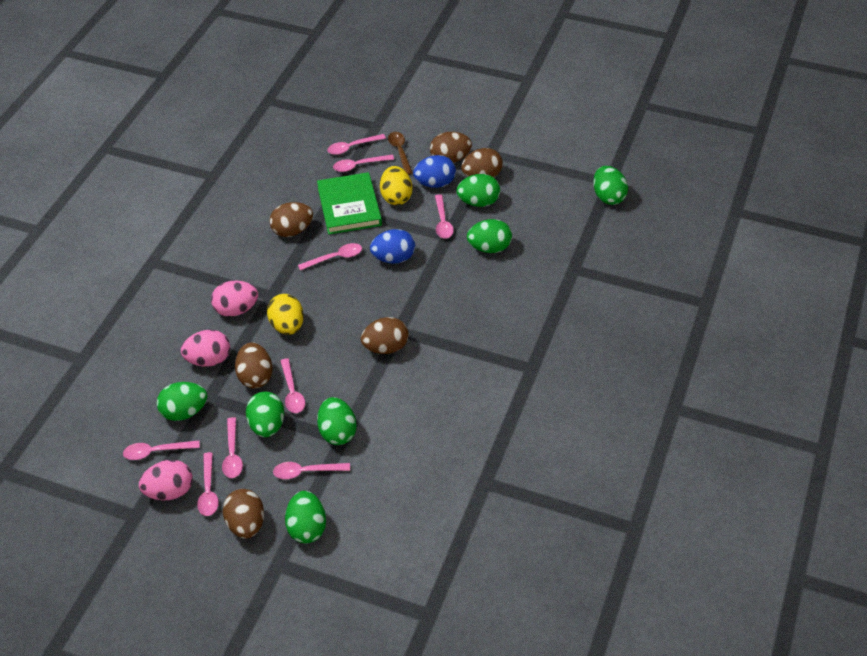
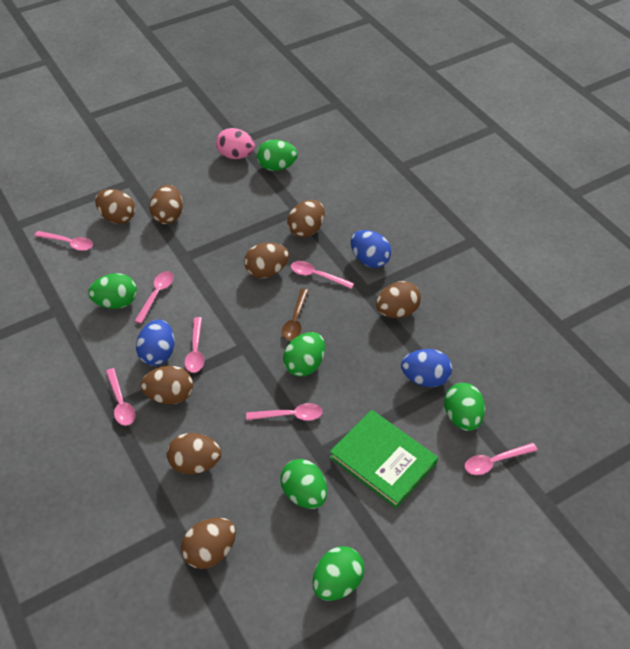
blue egg: 2 -> 3
brown egg: 6 -> 8
green egg: 7 -> 6
pink egg: 3 -> 1
pink spoon: 9 -> 7
yellow egg: 2 -> 0

